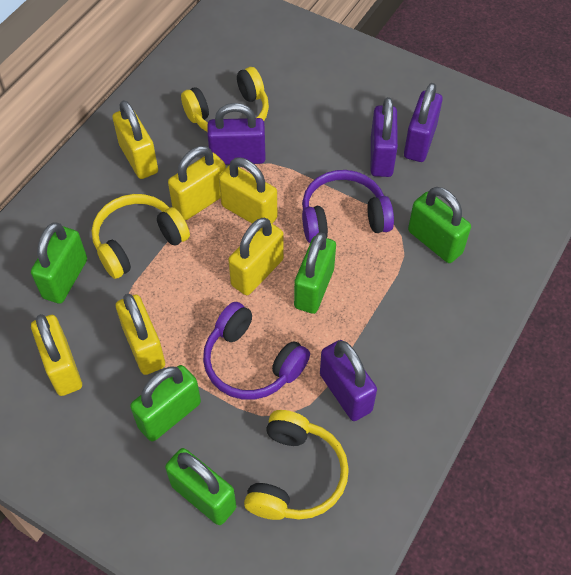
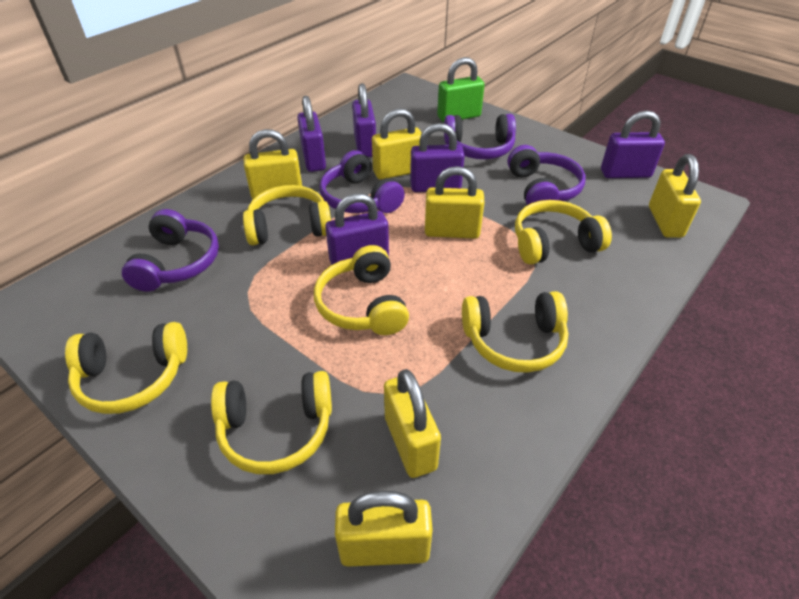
green padlock: 5 -> 1
purple headphones: 2 -> 4
purple padlock: 4 -> 5
yellow headphones: 3 -> 6

